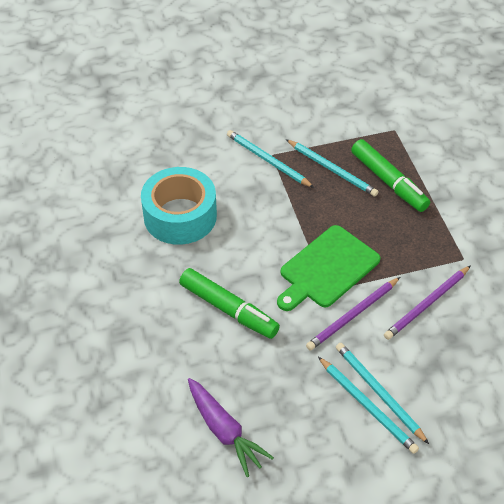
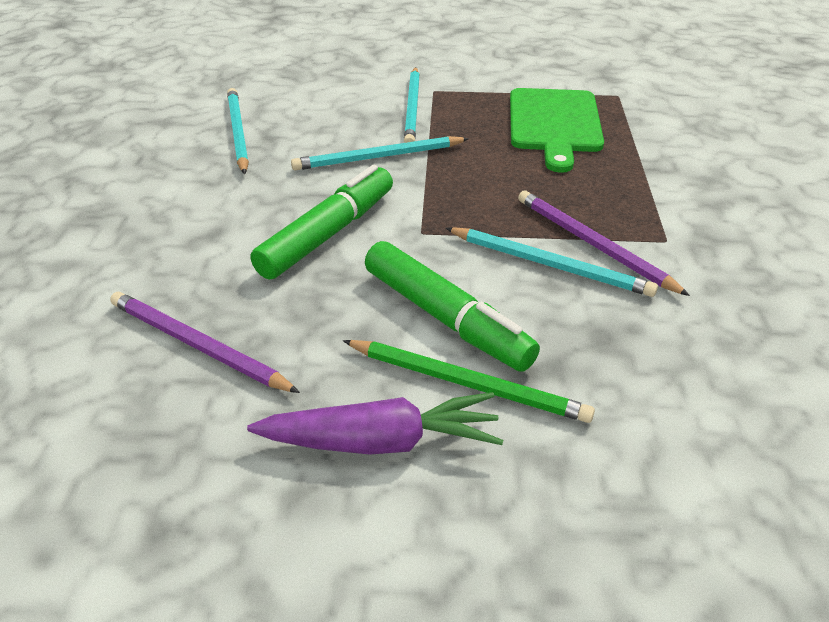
green pencil: 0 -> 1
turquoise tape: 1 -> 0

